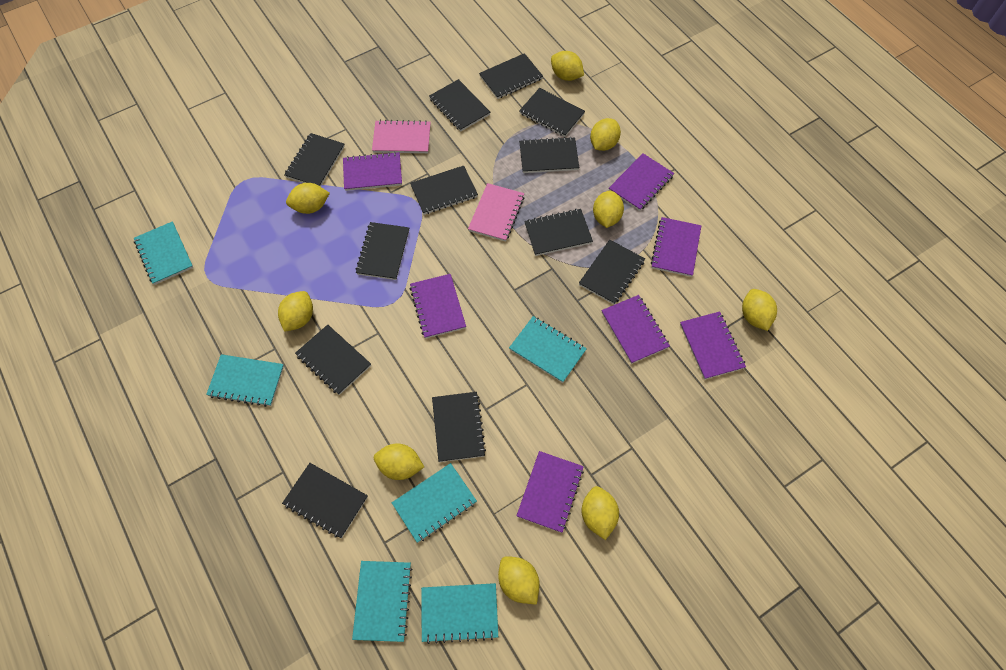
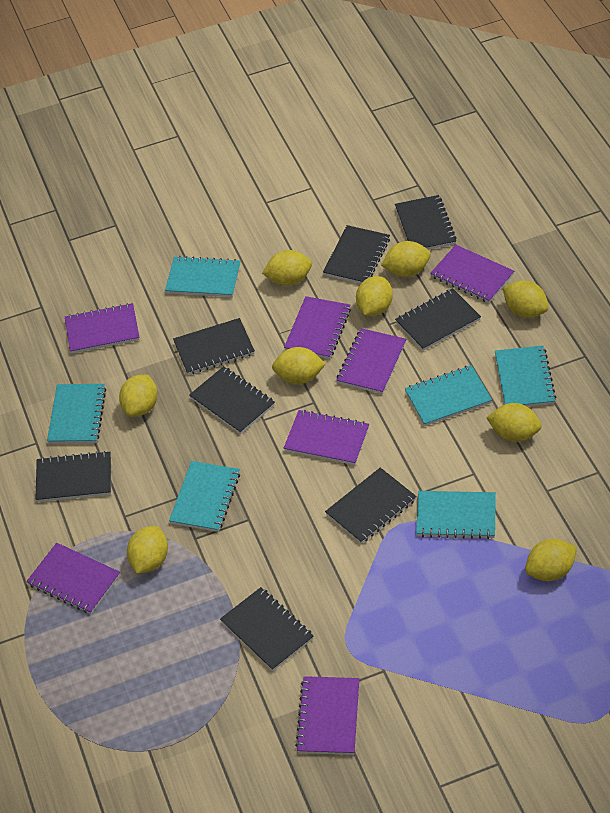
black notebook: 12 -> 8
pink notebook: 2 -> 0

